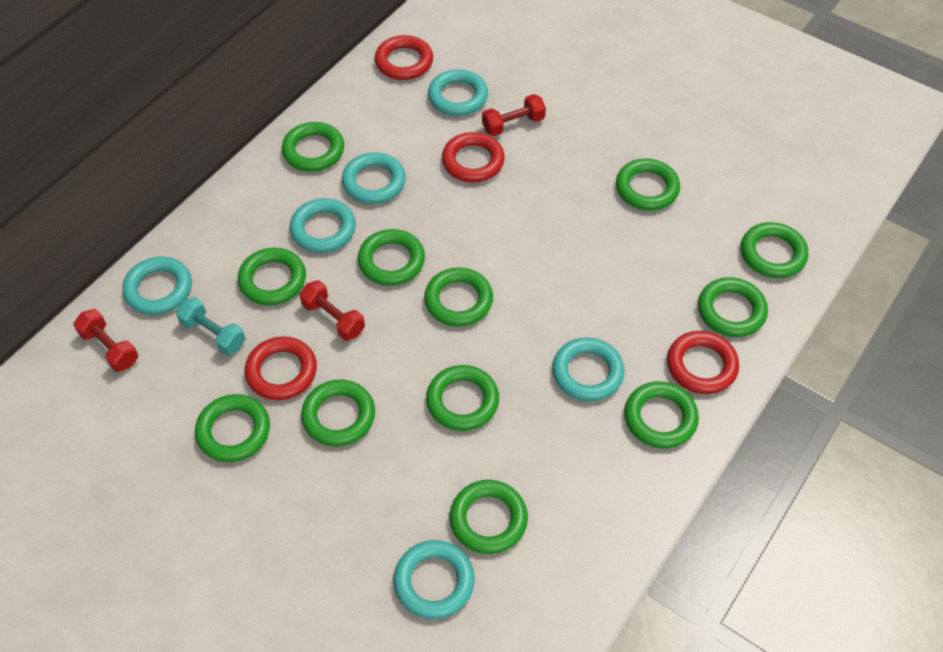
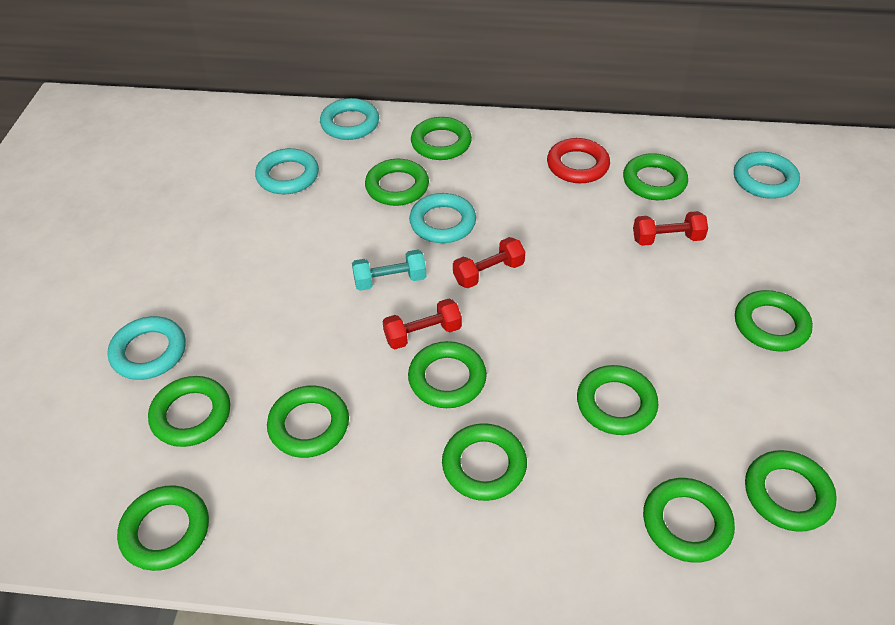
red ring: 4 -> 1
turquoise ring: 6 -> 5

